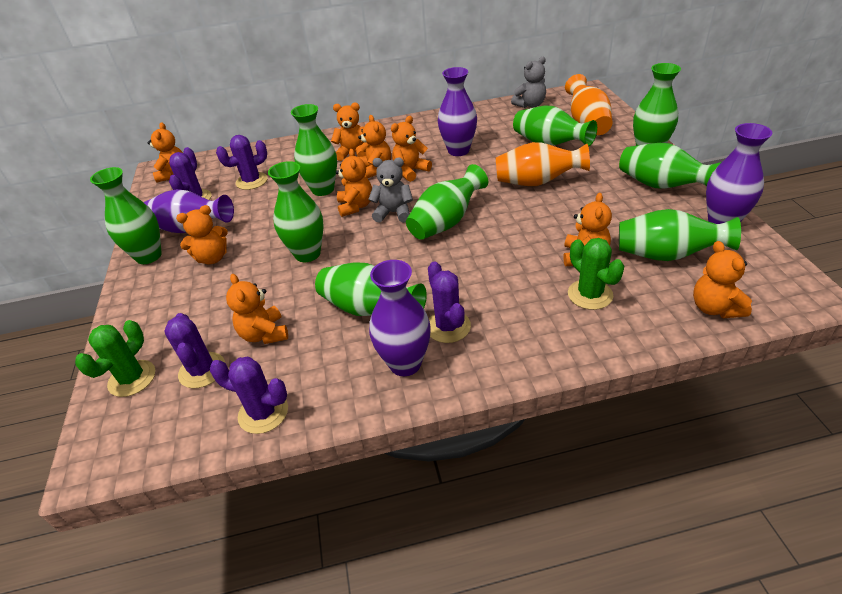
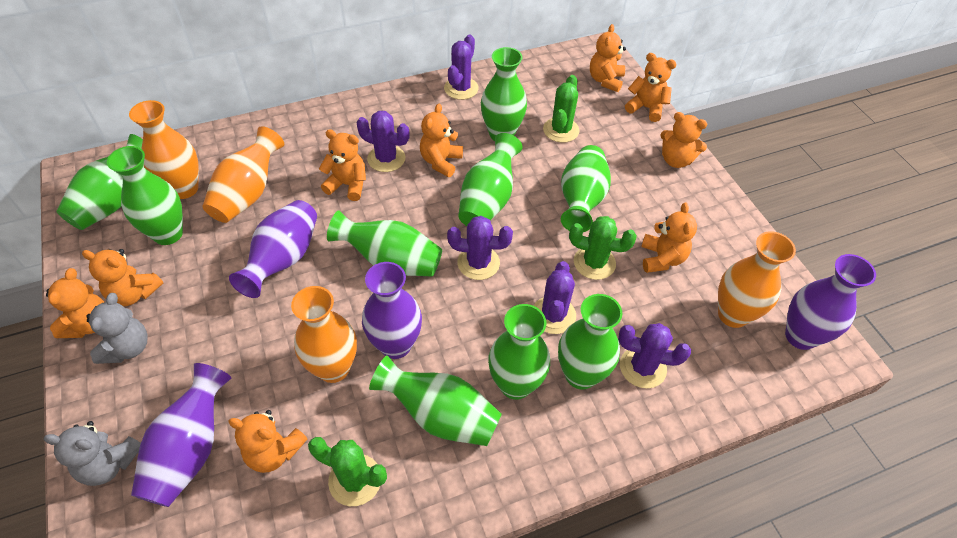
green cactus: 2 -> 3
orange vase: 2 -> 4

